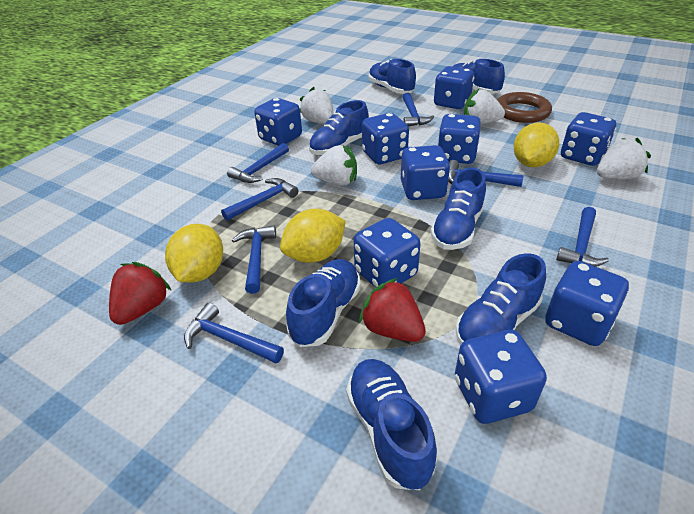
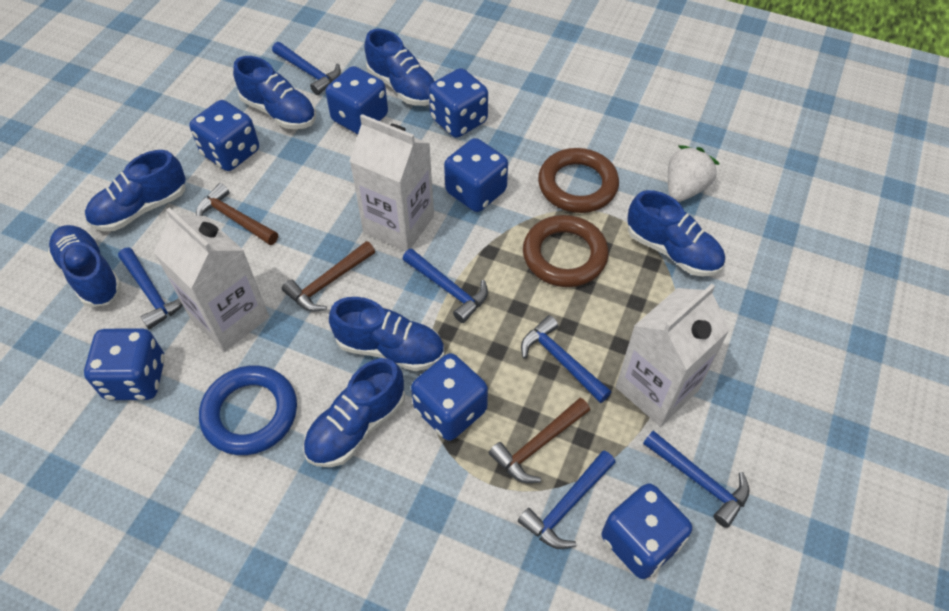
blue dice: 9 -> 7
blue hammer: 7 -> 6
blue ring: 0 -> 1
brown hammer: 0 -> 3
brown ring: 1 -> 2
red strawberry: 2 -> 0
white carton: 0 -> 3
white strawberry: 4 -> 1
yellow lemon: 3 -> 0

